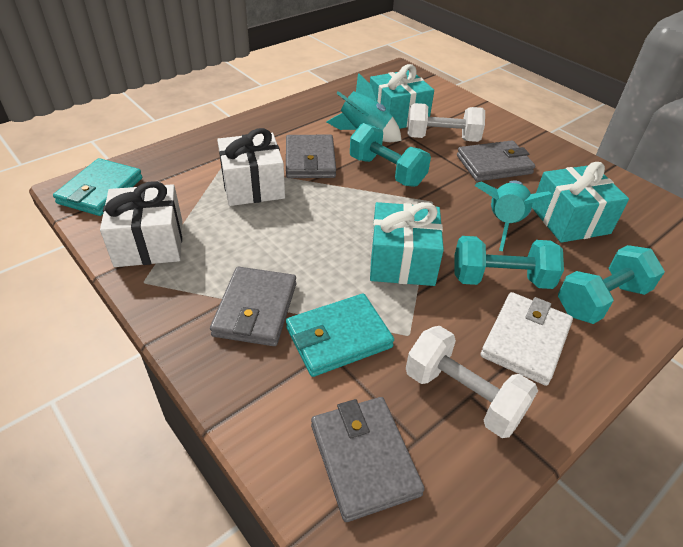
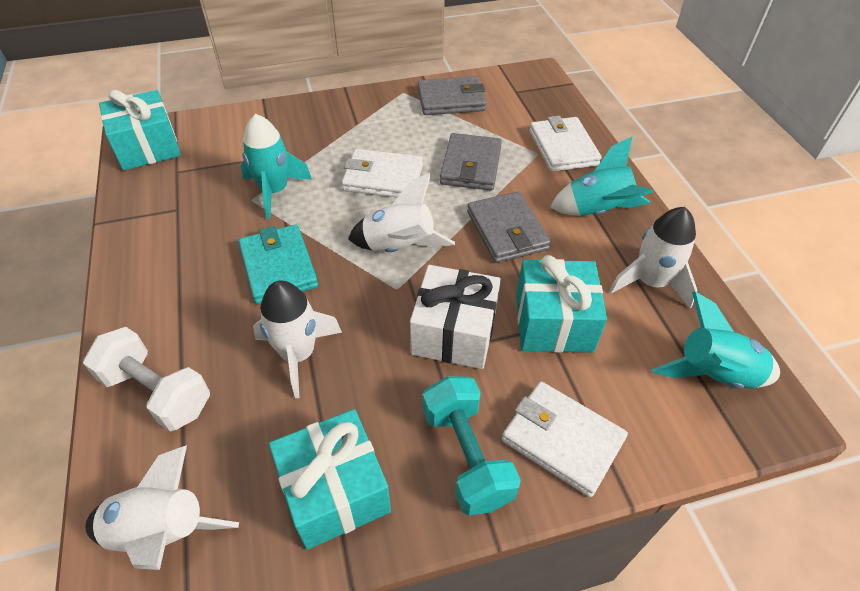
grey wallet: 4 -> 3
turquoise dumbbell: 3 -> 1
turquoise rocket: 2 -> 3
turquoise wallet: 2 -> 1
white dumbbell: 2 -> 1
white gift: 2 -> 1
white rocket: 0 -> 4
white wallet: 1 -> 3

